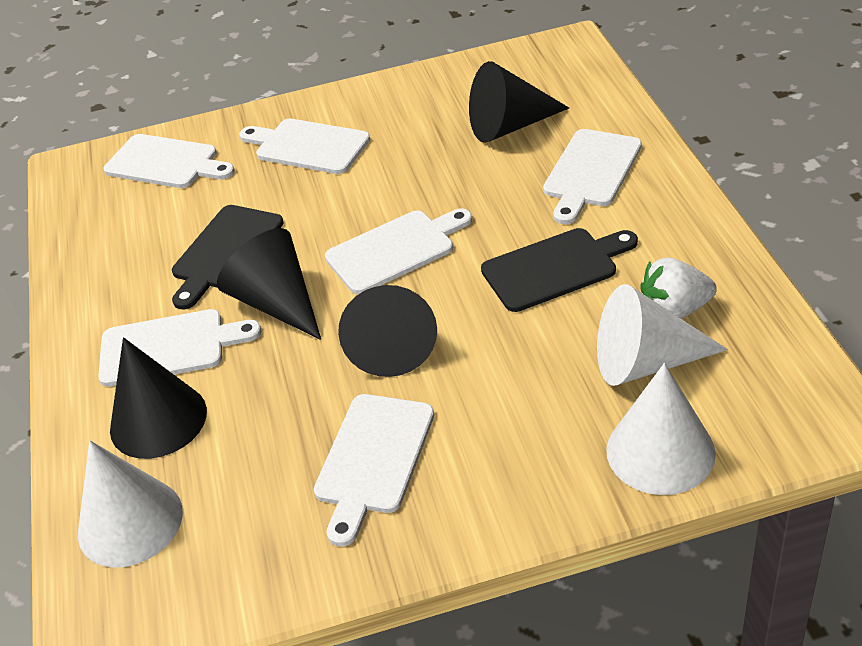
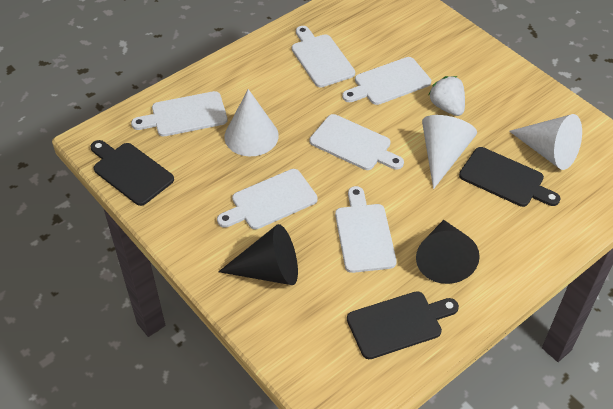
black cone: 4 -> 2
black cutting board: 2 -> 3

